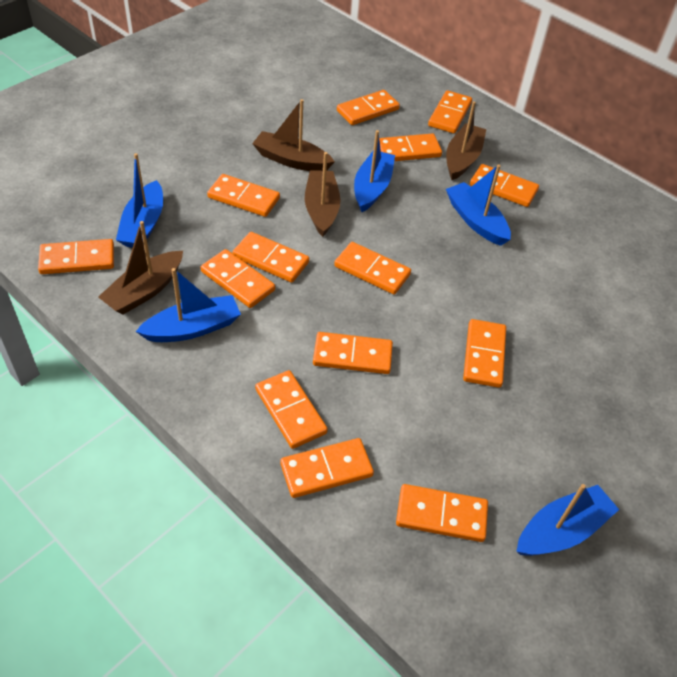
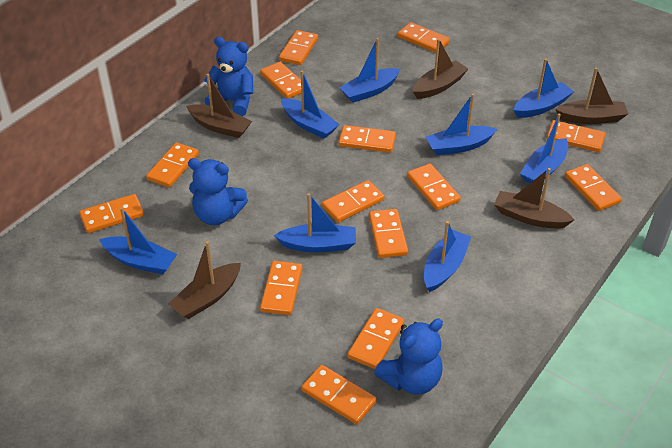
blue boat: 5 -> 8
blue teddy bear: 0 -> 3
brown boat: 4 -> 5

